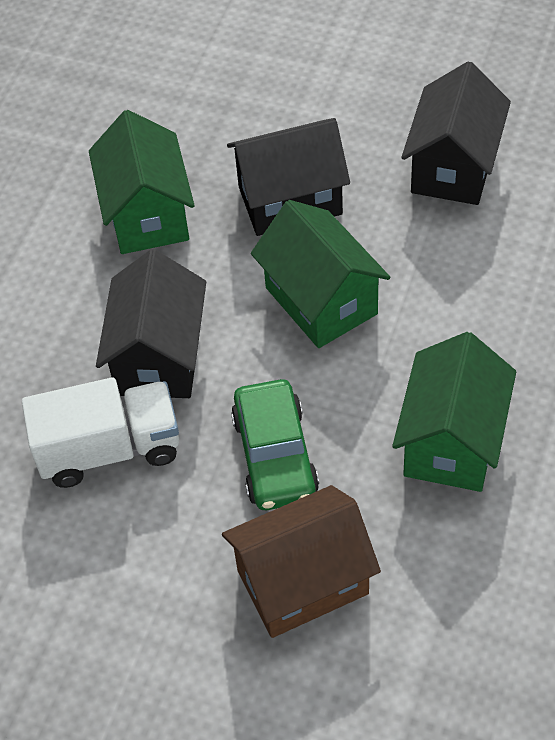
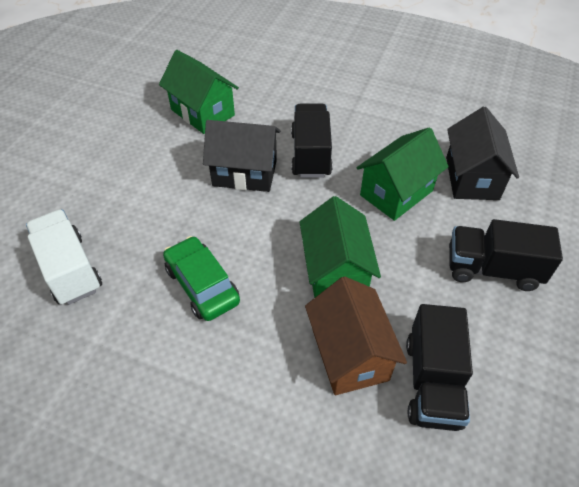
black house: 3 -> 2
black truck: 0 -> 3

